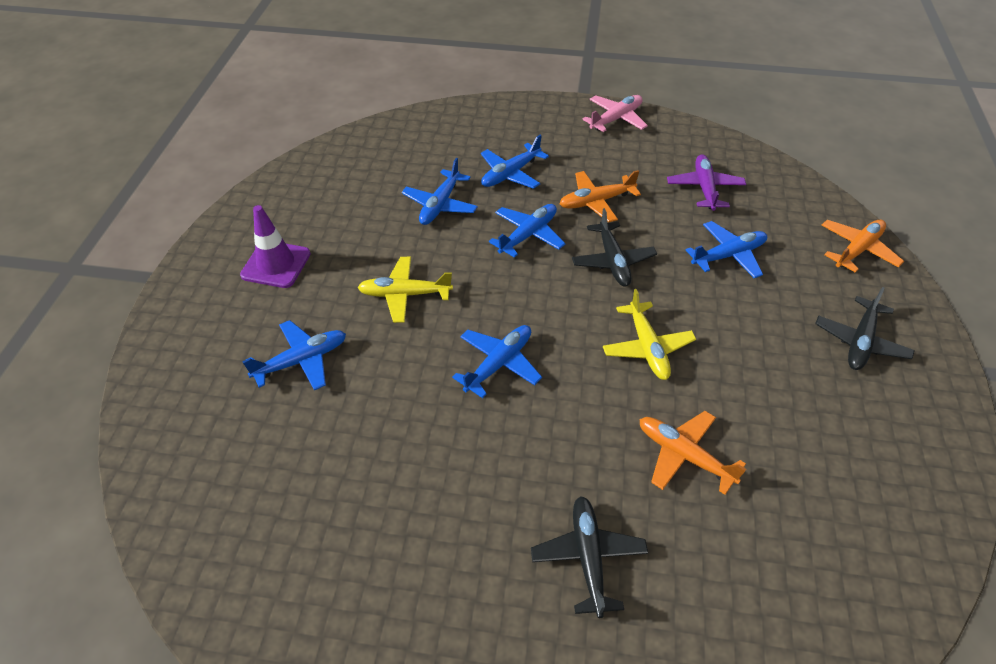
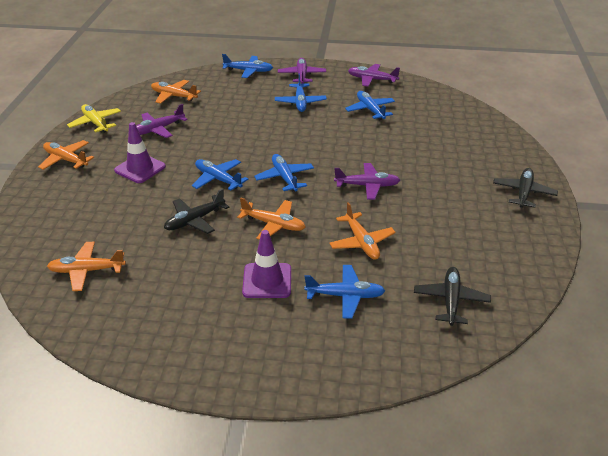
orange plane: 3 -> 5
pink plane: 1 -> 0
purple plane: 1 -> 4
purple traffic cone: 1 -> 2
yellow plane: 2 -> 1

